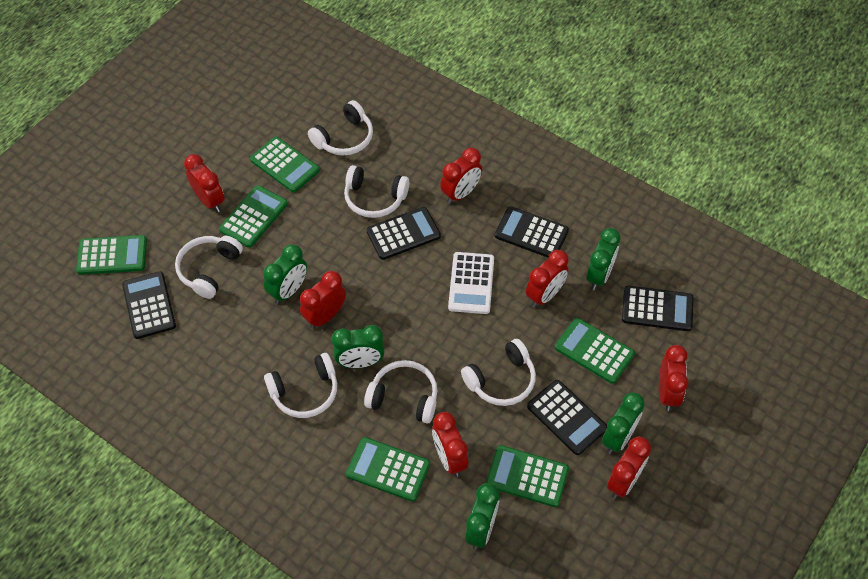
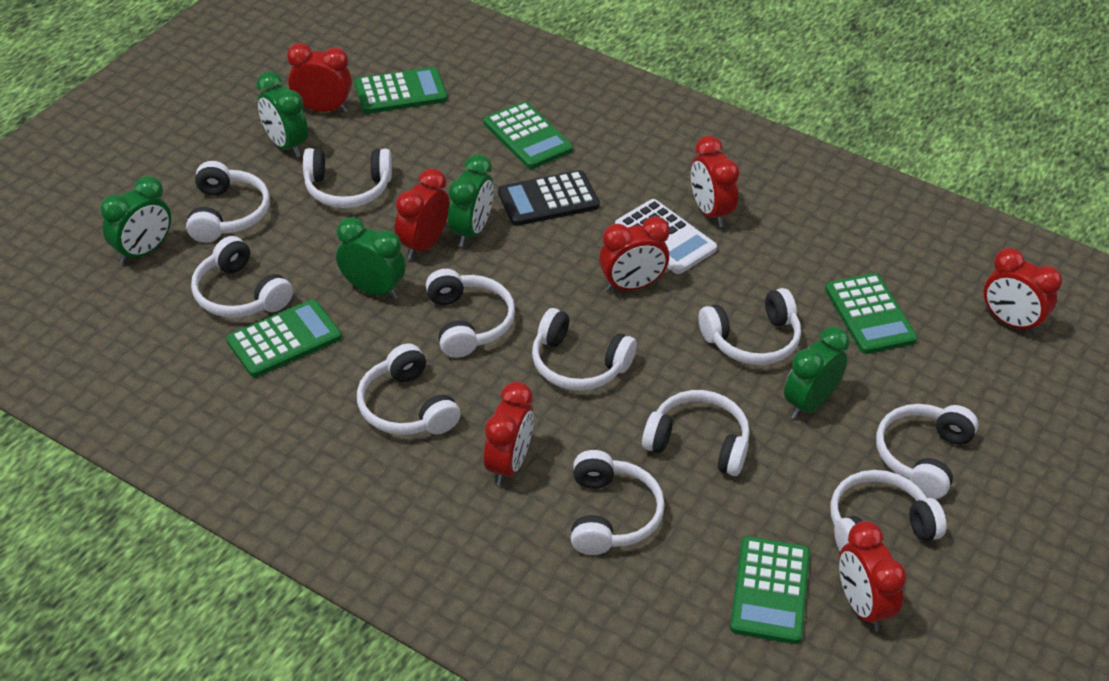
black calculator: 5 -> 1
green calculator: 6 -> 5
white headphones: 6 -> 11

